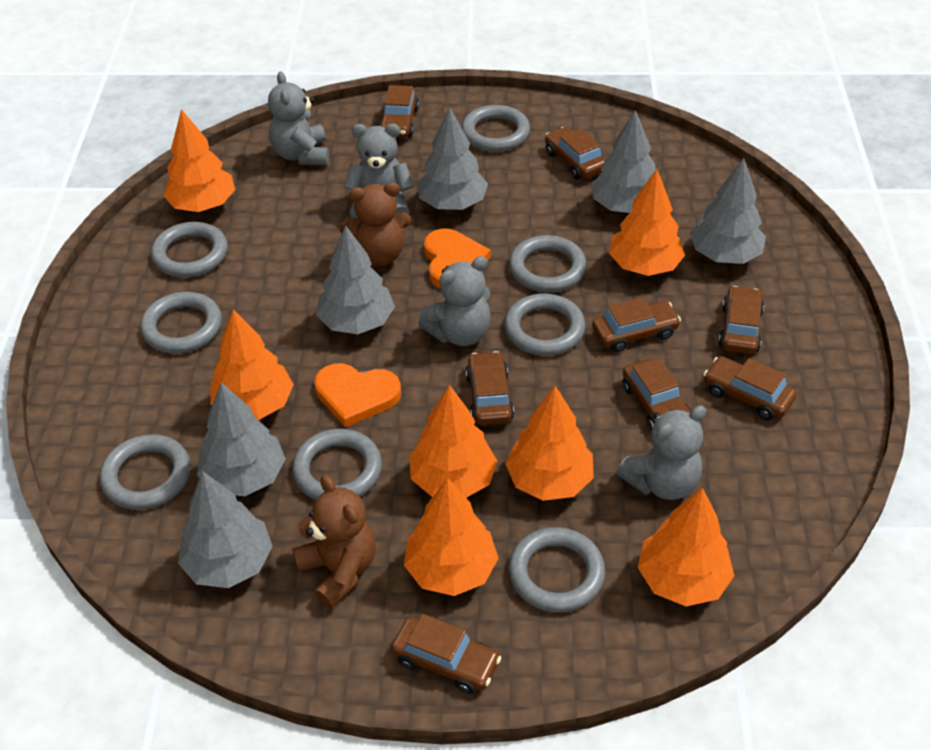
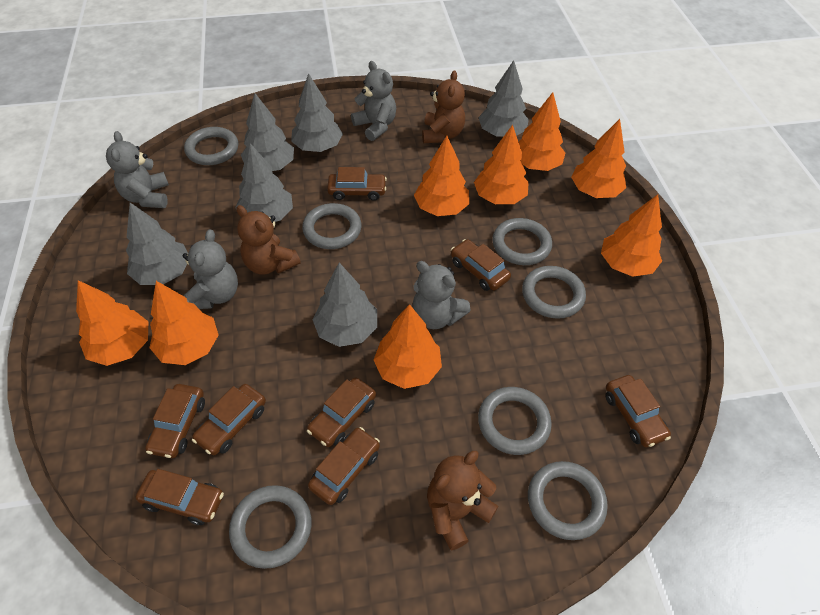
brown teddy bear: 2 -> 3
grey ring: 8 -> 7
orange heart: 2 -> 0
orange tree: 7 -> 8

